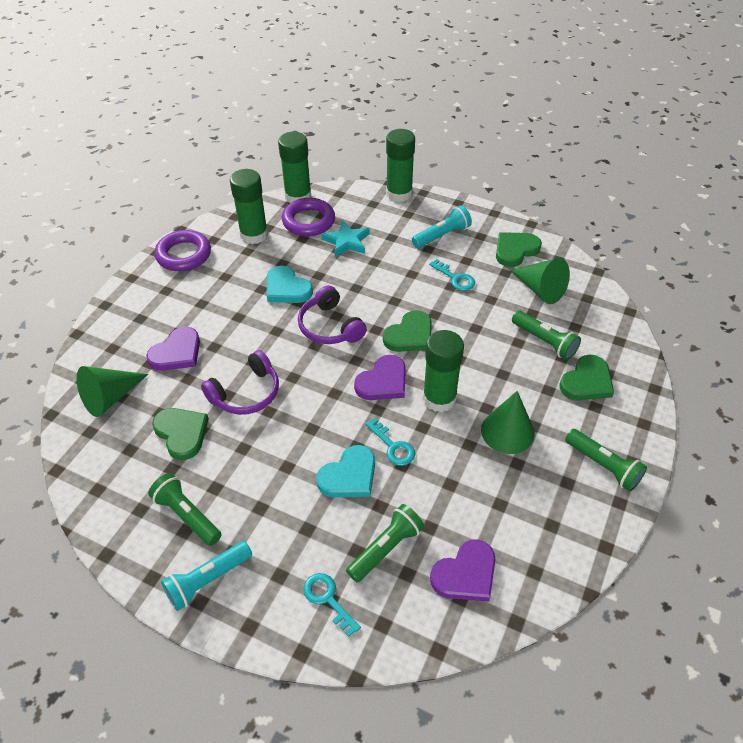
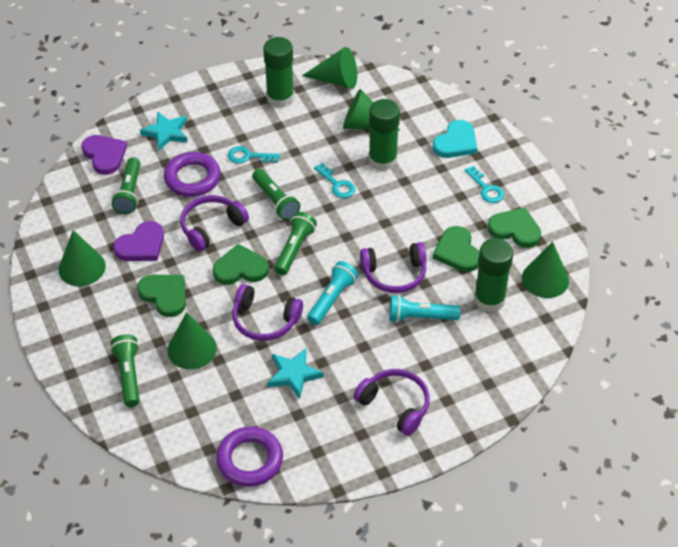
green cone: 3 -> 5
green glue stick: 4 -> 3
purple headphones: 2 -> 4
purple heart: 3 -> 2
turquoise heart: 2 -> 1
turquoise star: 1 -> 2

